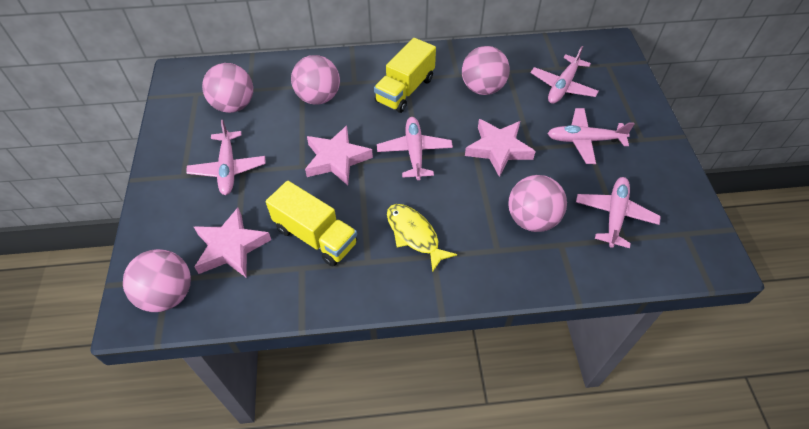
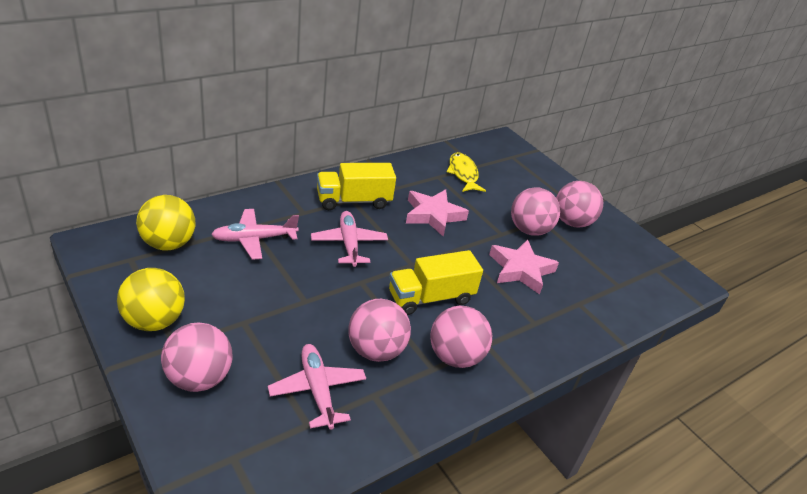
pink plane: 5 -> 3
pink star: 3 -> 2
yellow ball: 0 -> 2

